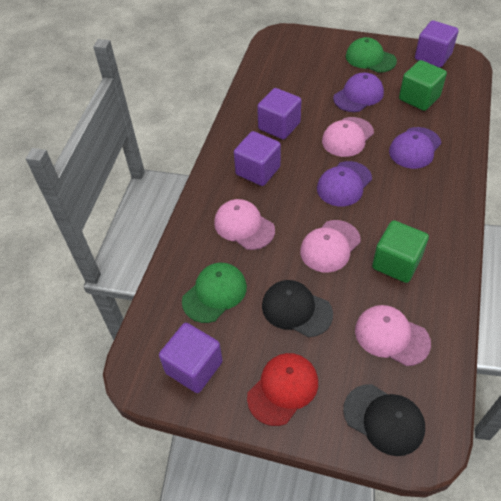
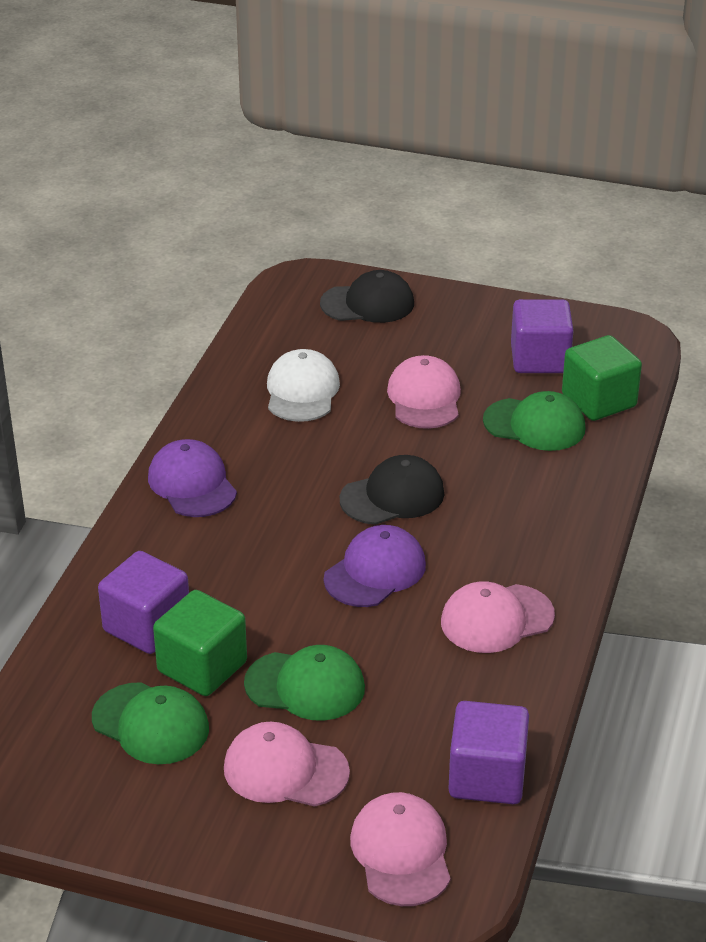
green cap: 2 -> 3
purple cap: 3 -> 2
purple cube: 4 -> 3
red cap: 1 -> 0
white cap: 0 -> 1

